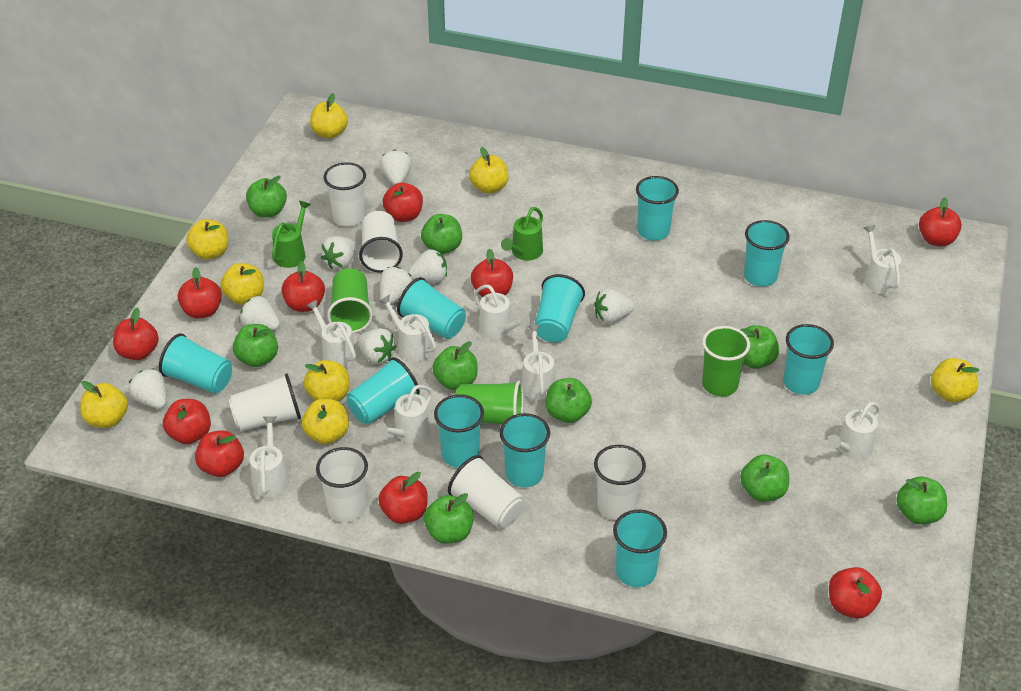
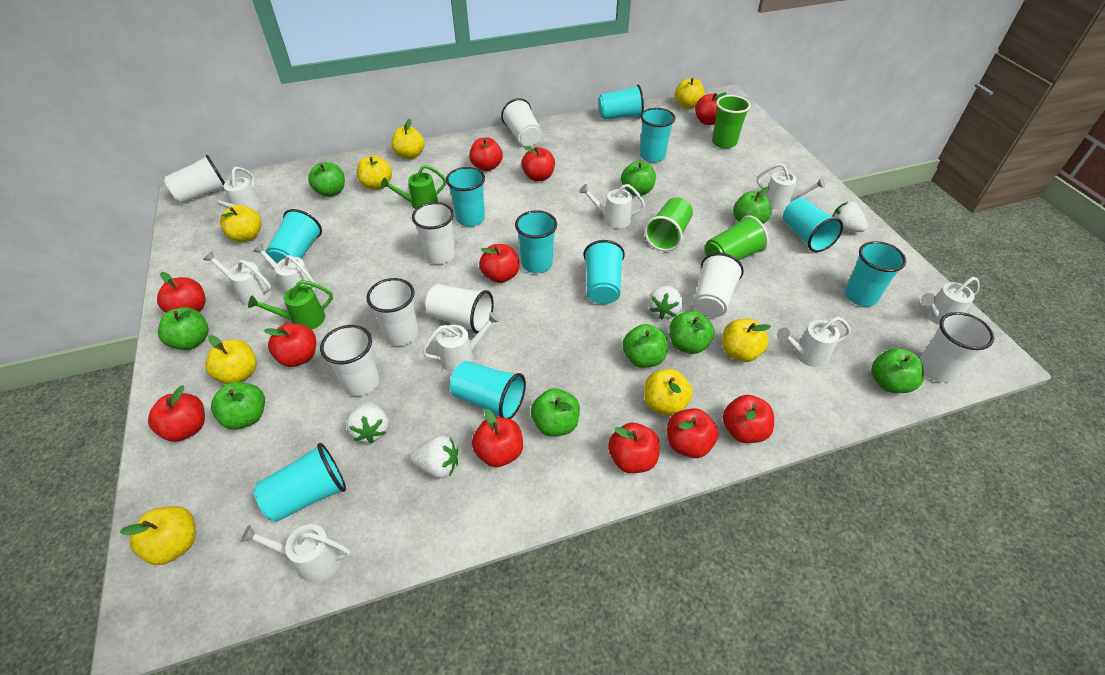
red apple: 10 -> 11
white cup: 6 -> 8
white strawberry: 8 -> 4
white watering can: 8 -> 9

